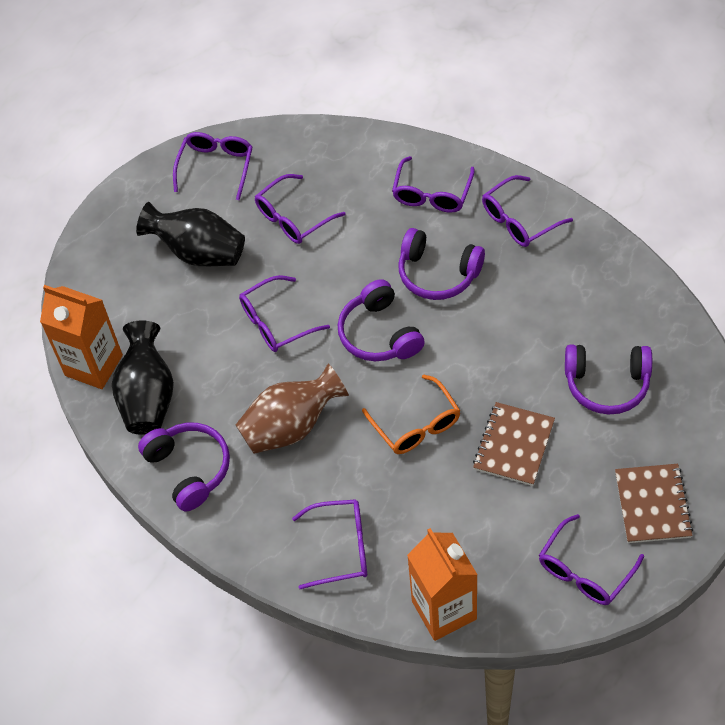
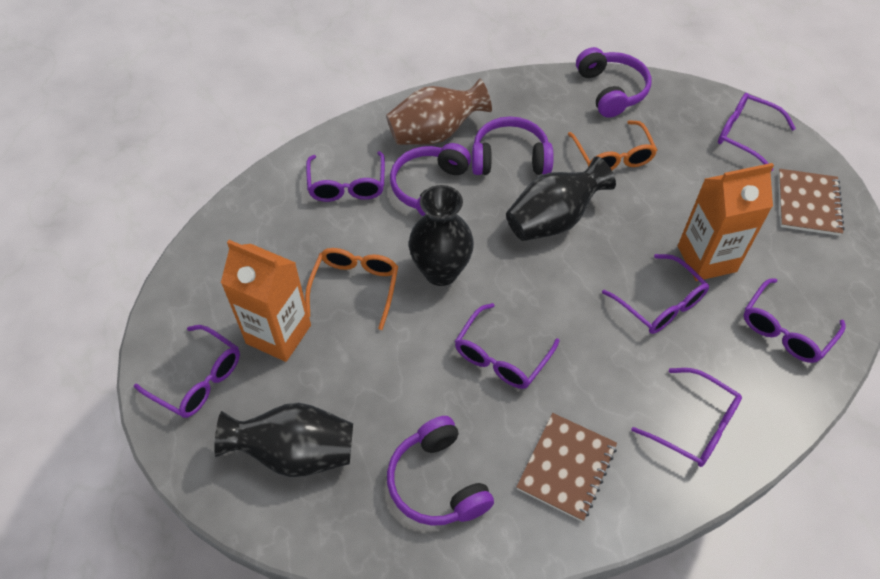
black vase: 2 -> 3
orange glasses: 1 -> 2

